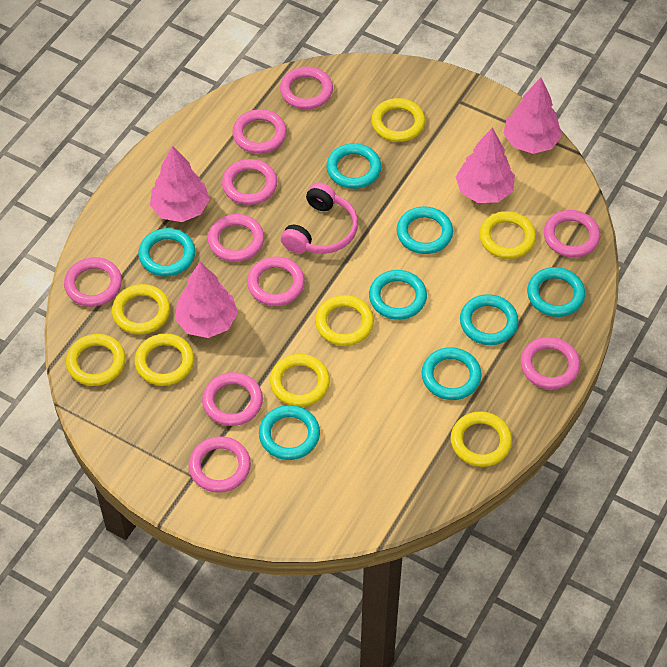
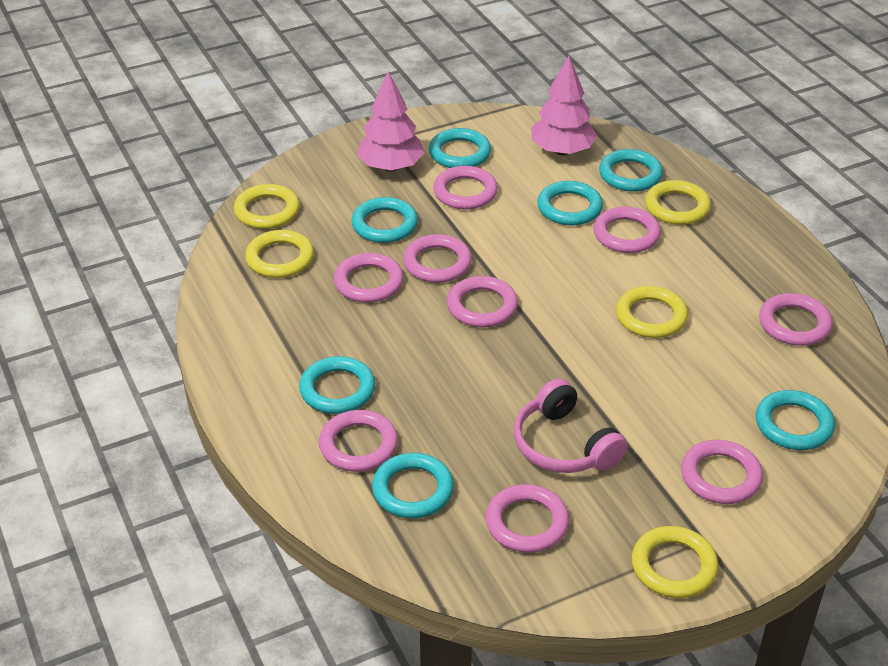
pink ring: 10 -> 9
pink tree: 4 -> 2
turquoise ring: 8 -> 7
yellow ring: 8 -> 5

